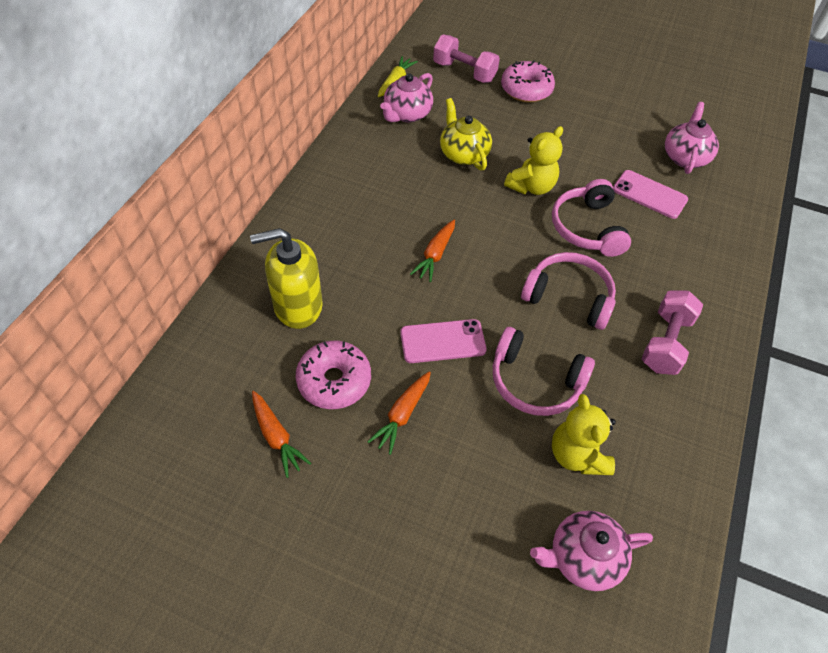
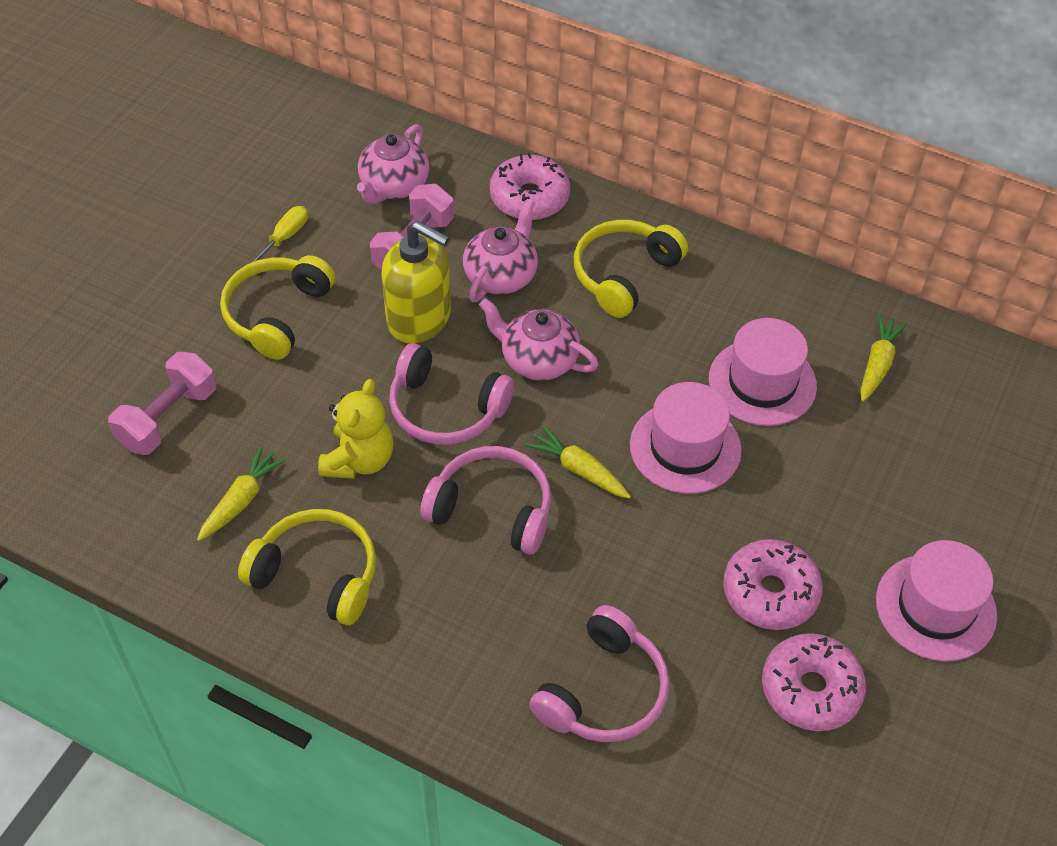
orange carrot: 3 -> 0
pink donut: 2 -> 3
pink hat: 0 -> 3
pink phone: 2 -> 0
yellow carrot: 1 -> 3
yellow headphones: 0 -> 3
yellow screwdriver: 0 -> 1
yellow teapot: 1 -> 0
yellow teddy bear: 2 -> 1

